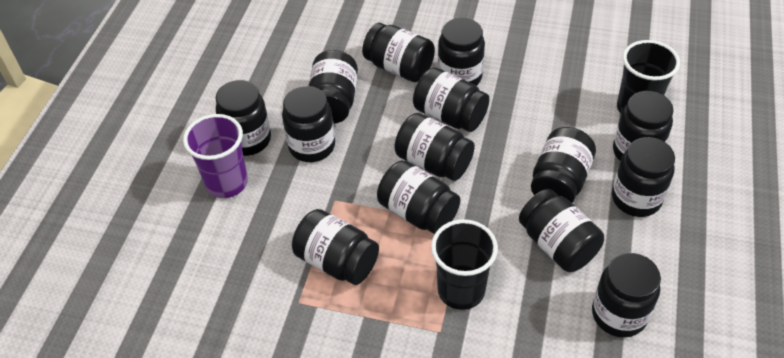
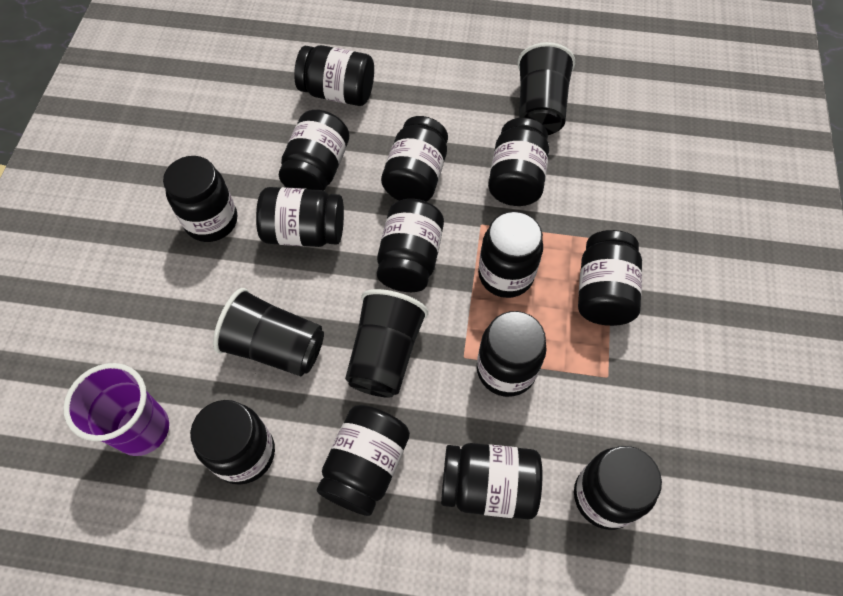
black cup: 2 -> 3

